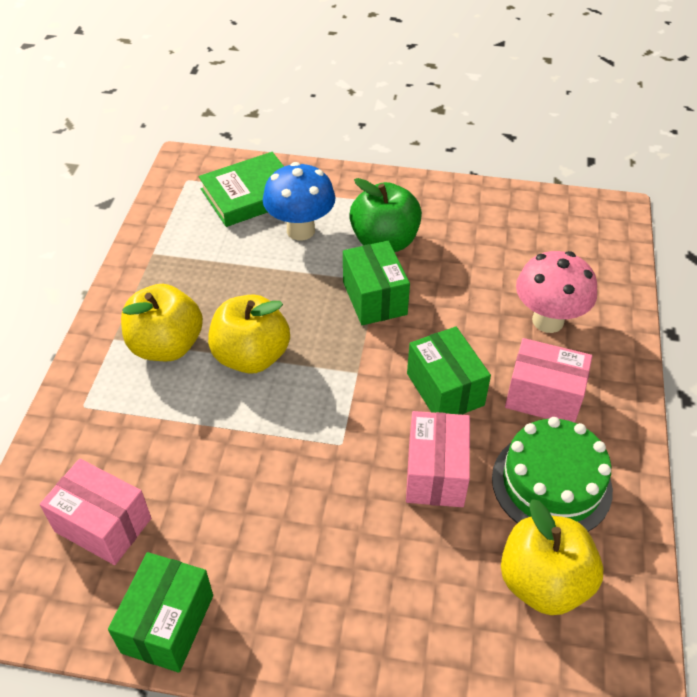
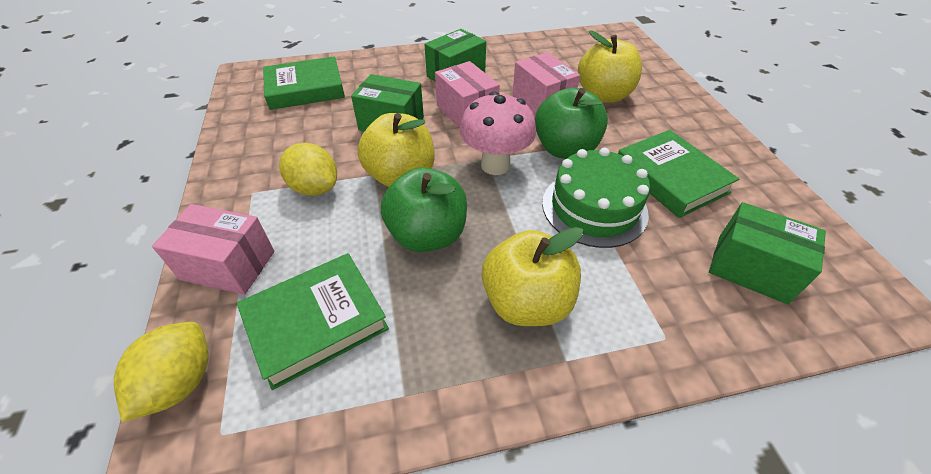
blue mushroom: 1 -> 0
green apple: 1 -> 2
green book: 1 -> 3
yellow lemon: 0 -> 2

